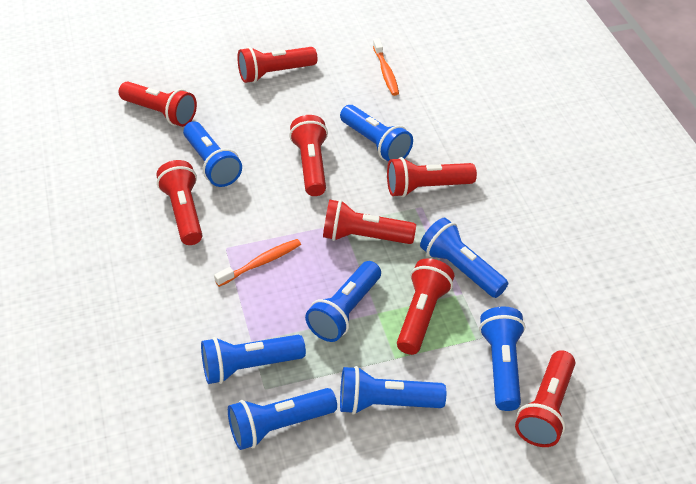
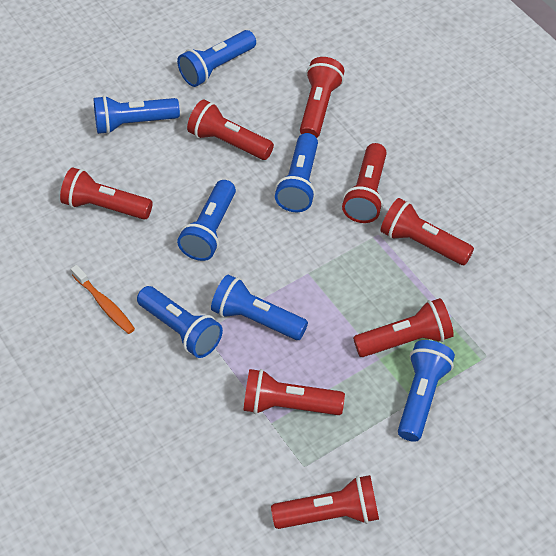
blue flashlight: 8 -> 7
orange toothbrush: 2 -> 1

